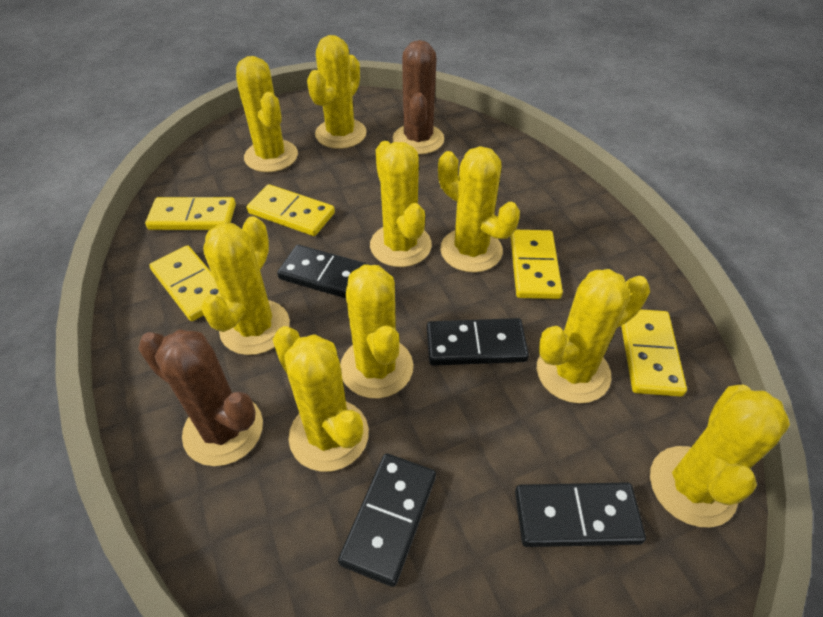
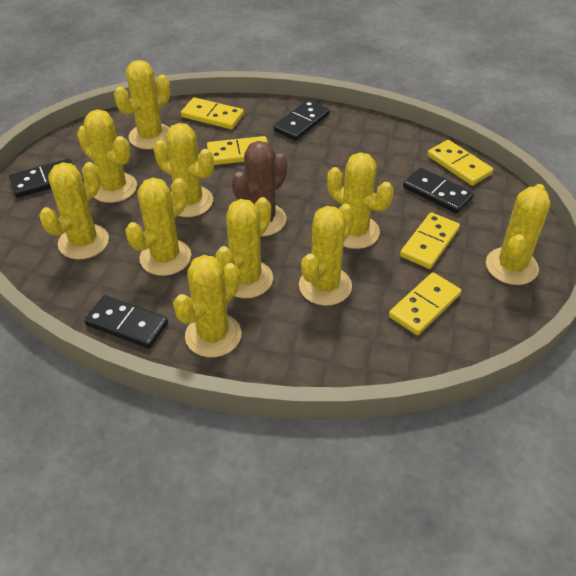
brown cactus: 2 -> 1
yellow cactus: 9 -> 10

